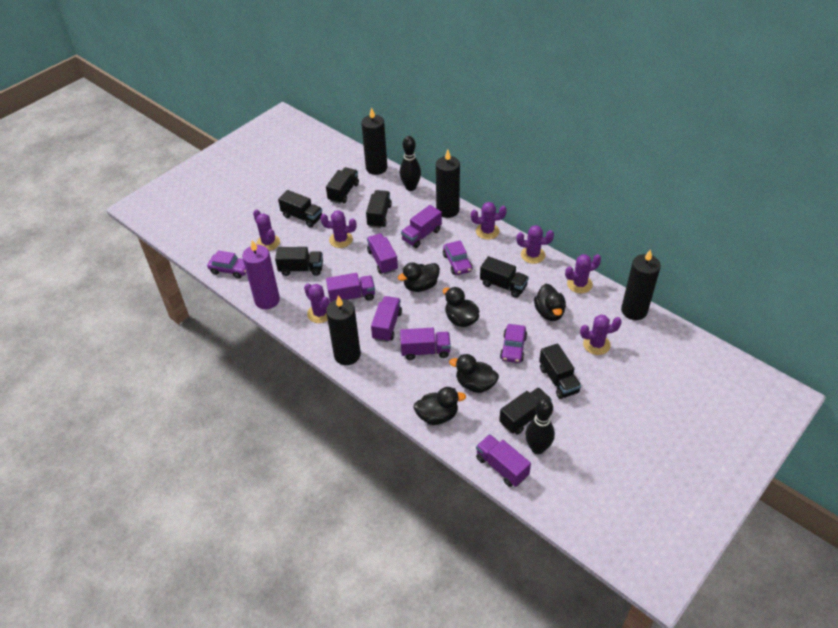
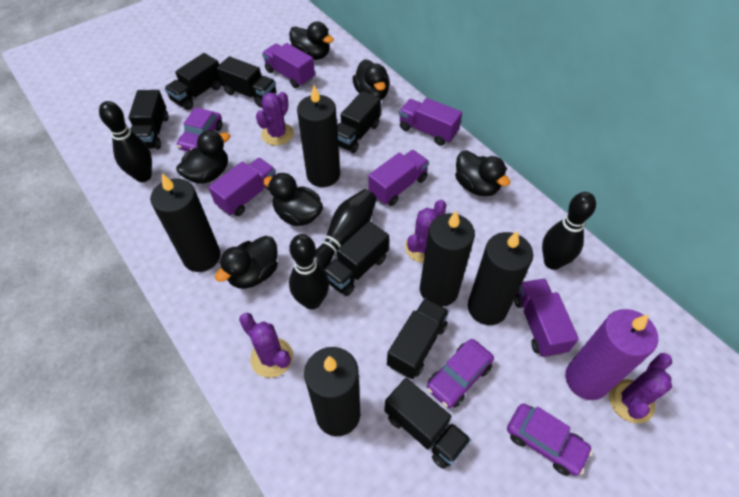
black bowling pin: 2 -> 4
black candle: 4 -> 5
black duck: 5 -> 6
purple cactus: 7 -> 4
purple truck: 6 -> 5

